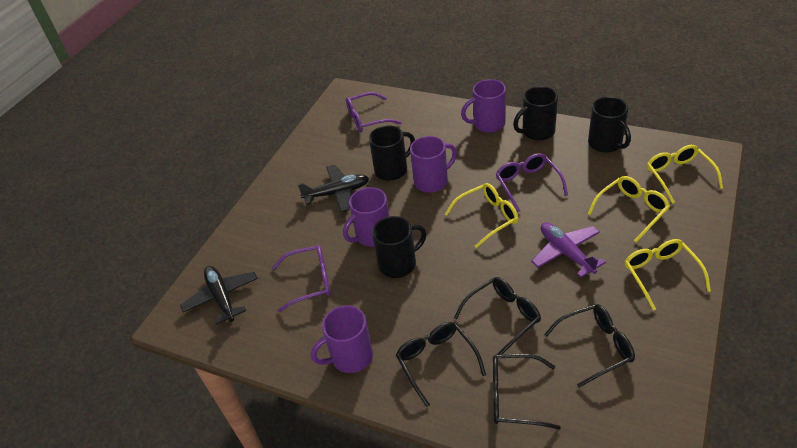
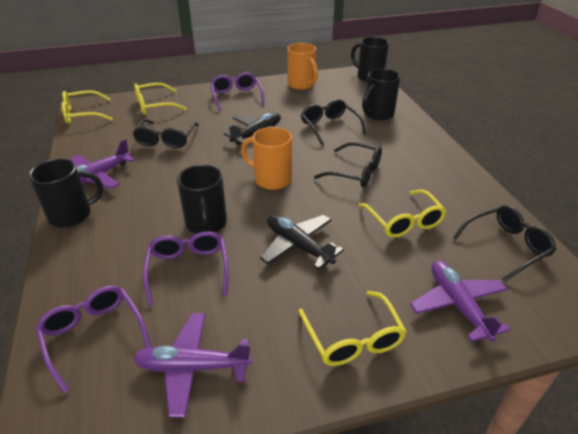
orange mug: 0 -> 2
purple mug: 4 -> 0
purple plane: 1 -> 3

